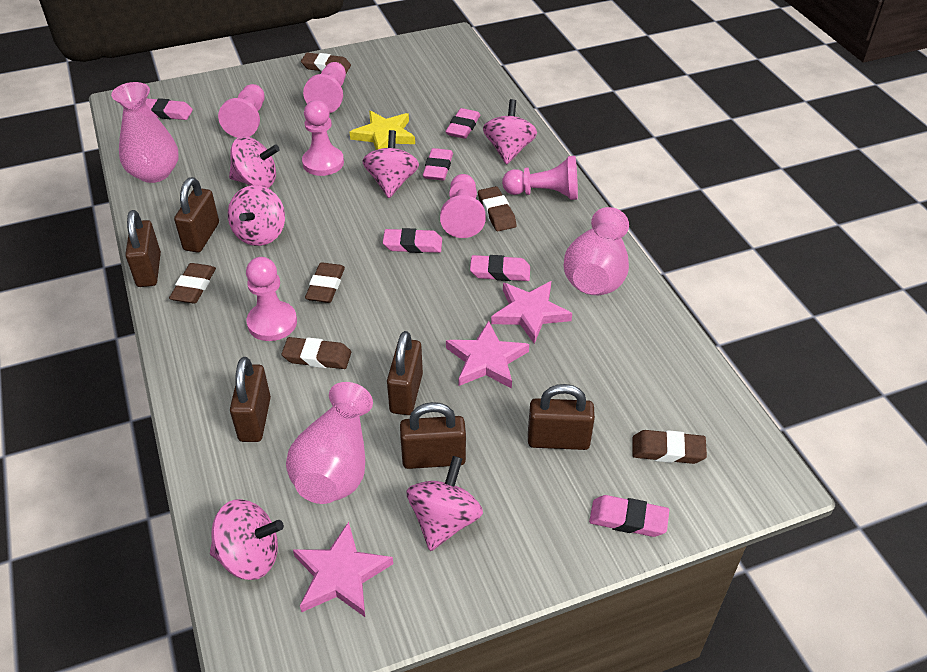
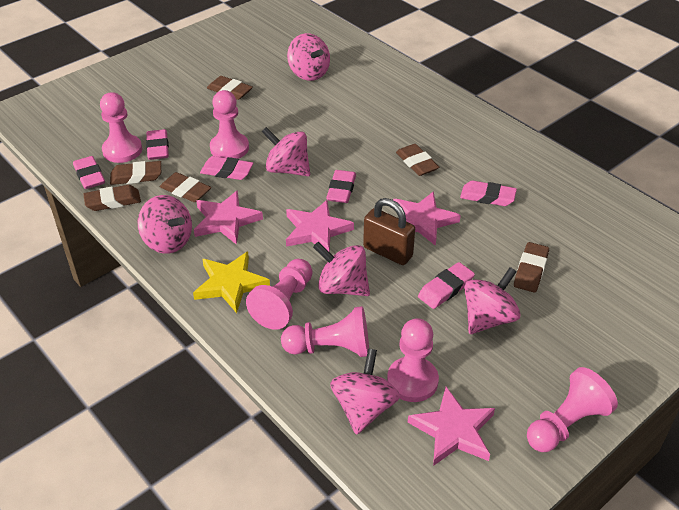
brown padlock: 6 -> 1
pink star: 3 -> 4
pink vase: 3 -> 0

